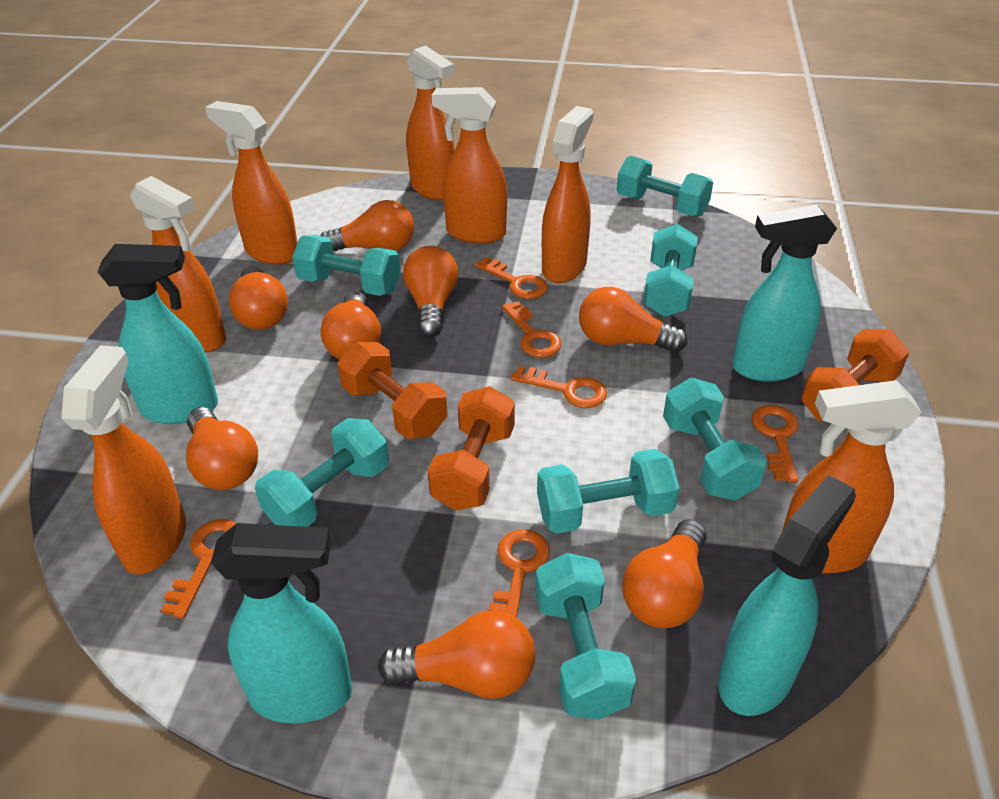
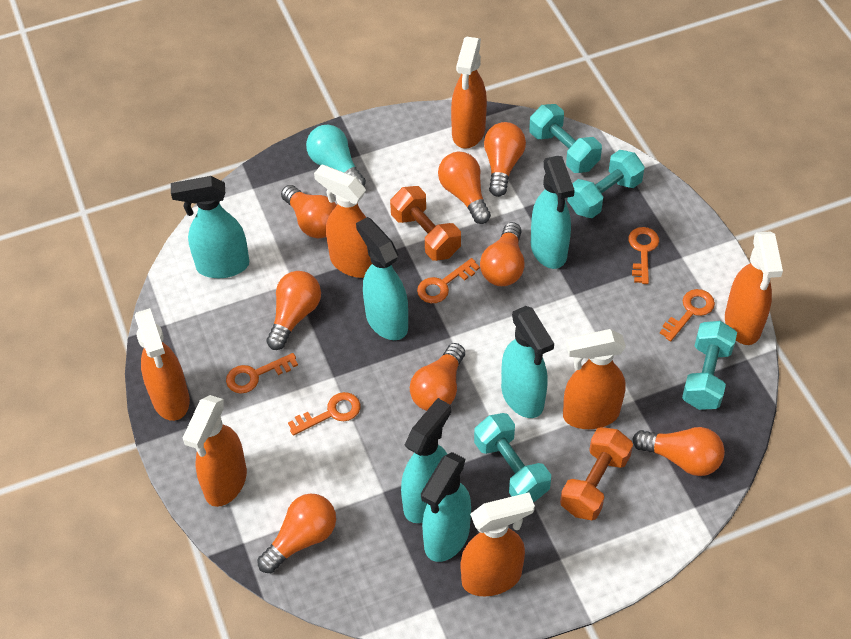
orange dumbbell: 3 -> 2
orange key: 6 -> 5
turquoise dumbbell: 7 -> 4
turquoise light bulb: 0 -> 1
turquoise spray bottle: 4 -> 6

